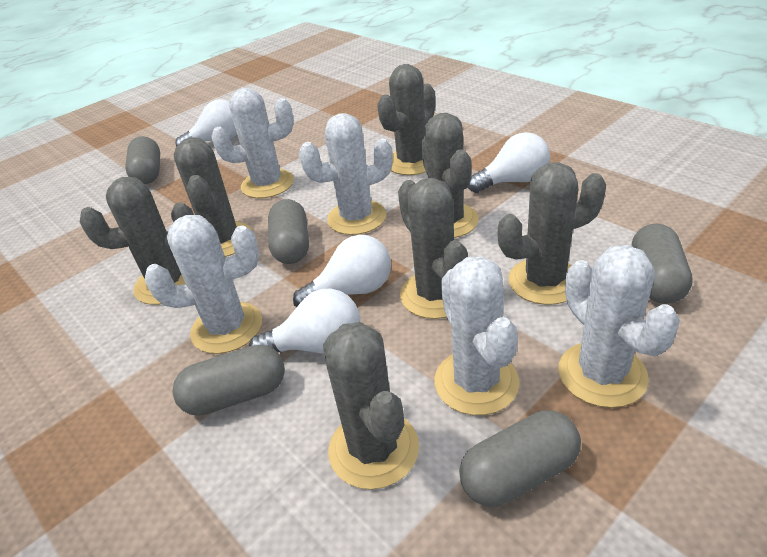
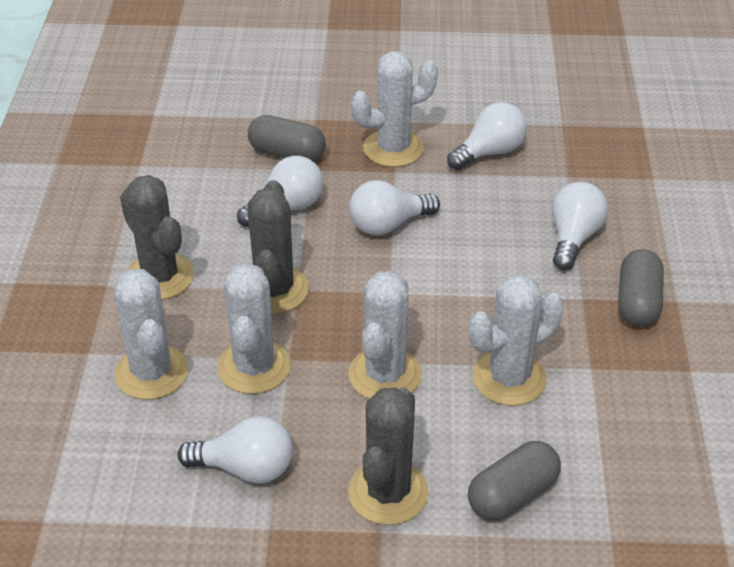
grey cactus: 7 -> 3
grey capsule: 5 -> 3
white light bulb: 4 -> 5

